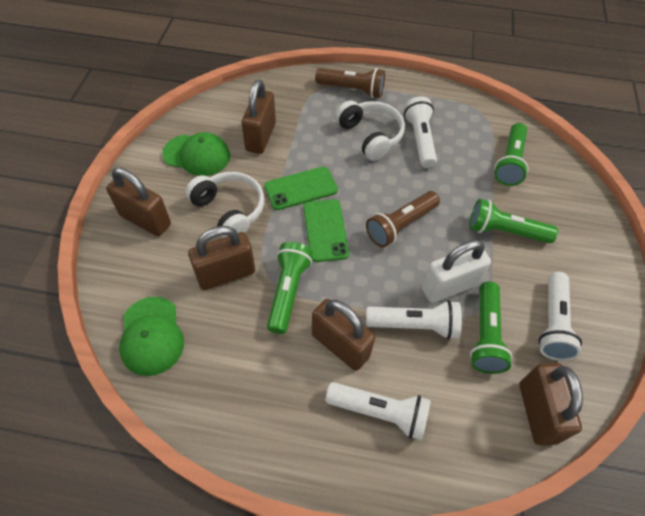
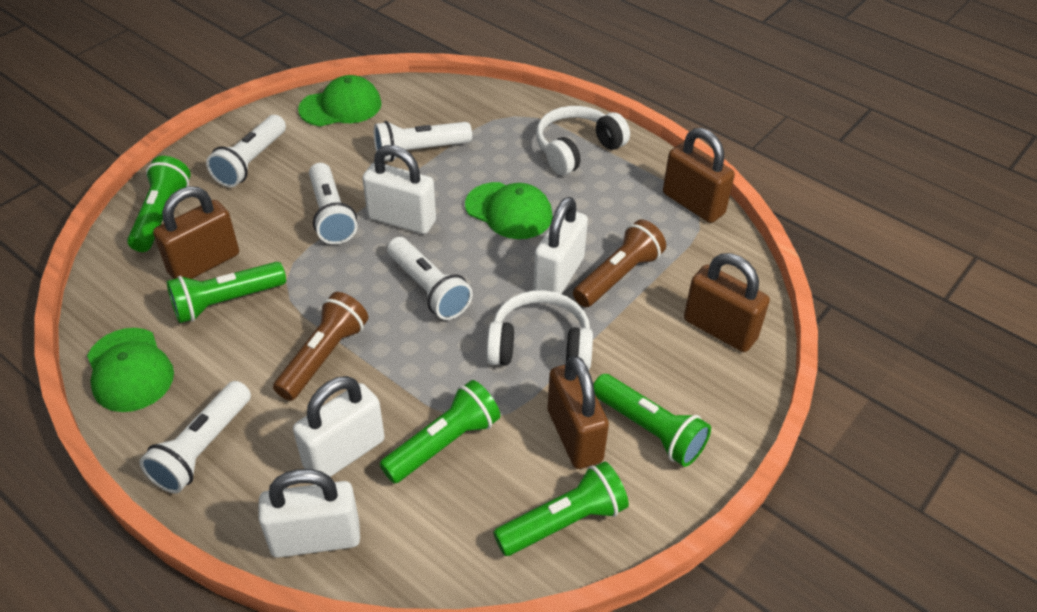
brown padlock: 5 -> 4
green cap: 2 -> 3
green flashlight: 4 -> 5
green phone: 2 -> 0
white flashlight: 4 -> 5
white padlock: 1 -> 4

